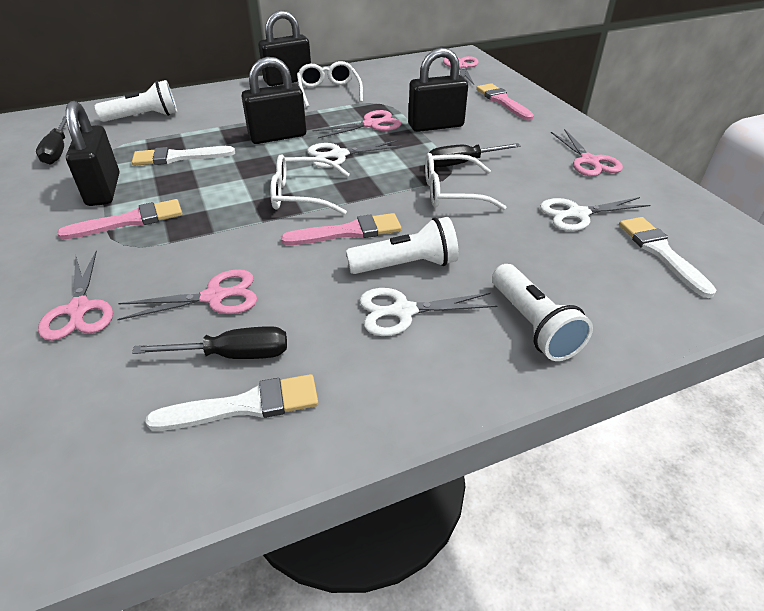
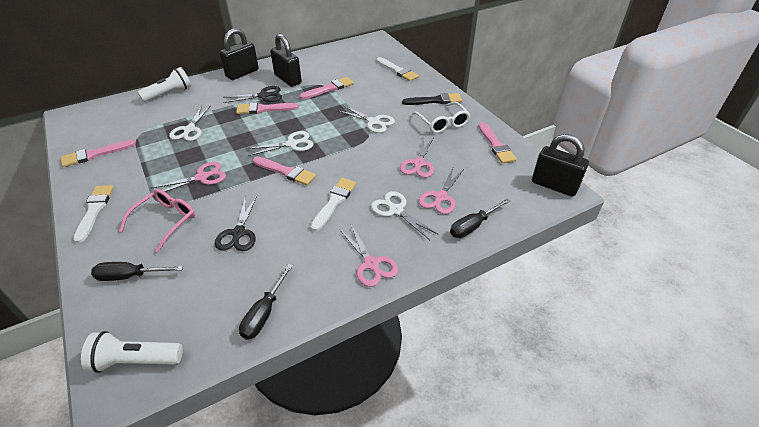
black brush: 0 -> 1
black padlock: 4 -> 3
black scissors: 0 -> 2
pink brush: 3 -> 5
pink glasses: 0 -> 1
pink scissors: 5 -> 4
white flashlight: 3 -> 2
white glasses: 3 -> 1
white scissors: 3 -> 4

